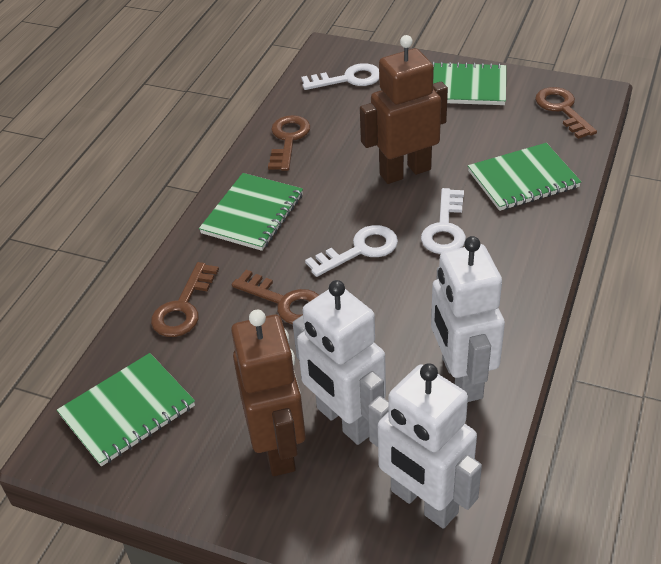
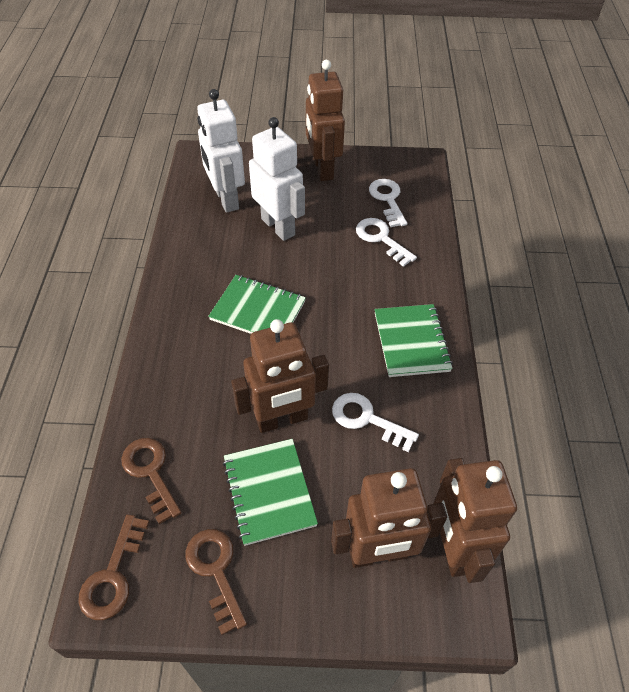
brown key: 4 -> 3
brown robot: 2 -> 4
green notebook: 4 -> 3
white robot: 3 -> 2

